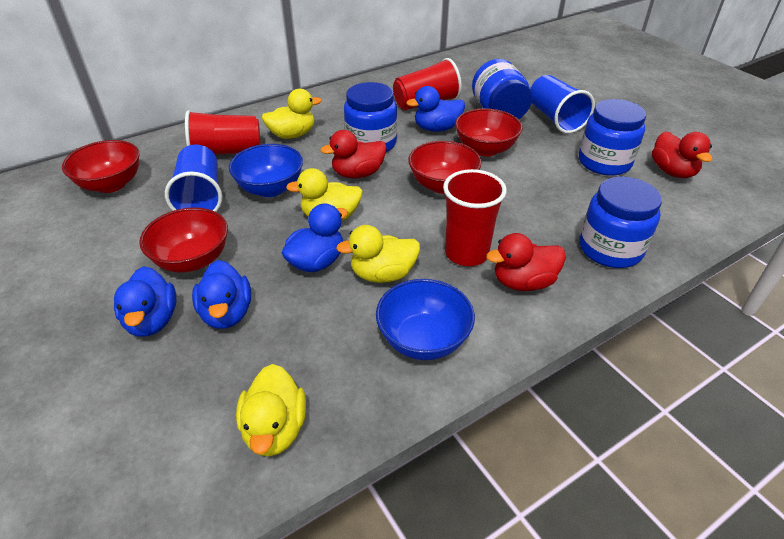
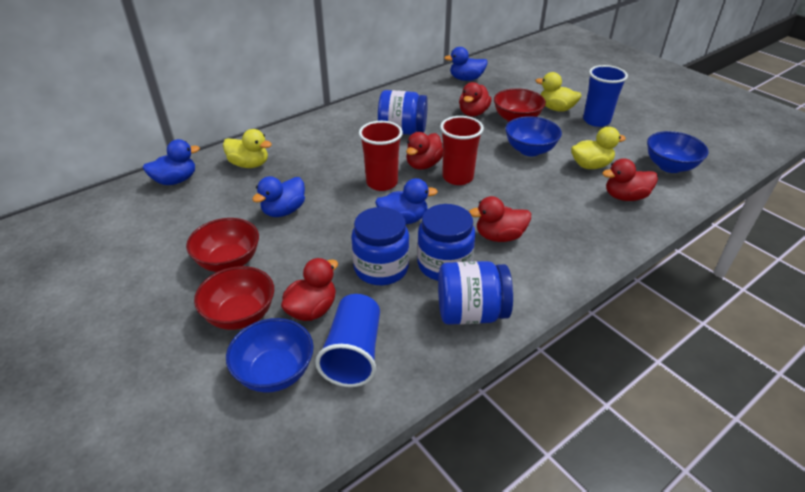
blue bowl: 2 -> 3
red bowl: 4 -> 3
red cup: 3 -> 2
red duck: 3 -> 5
yellow duck: 4 -> 3

